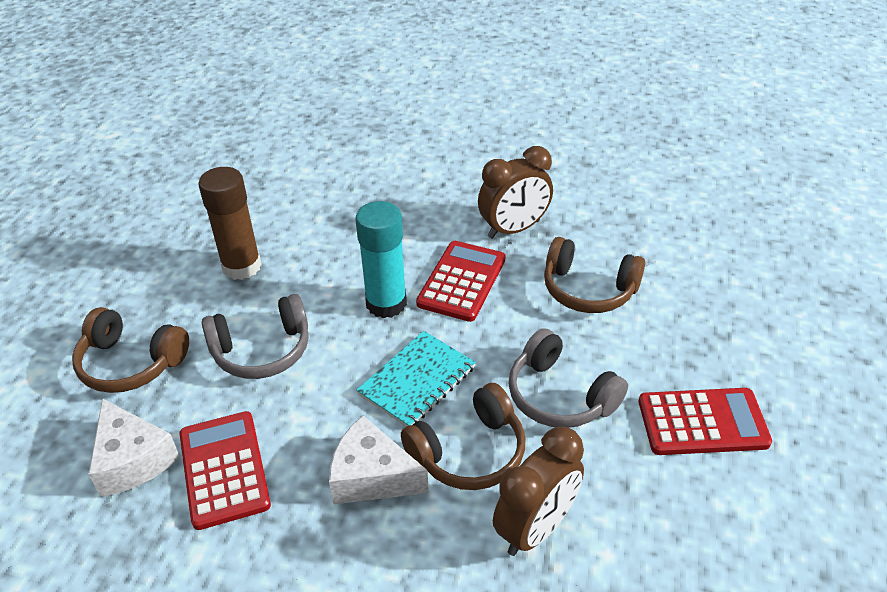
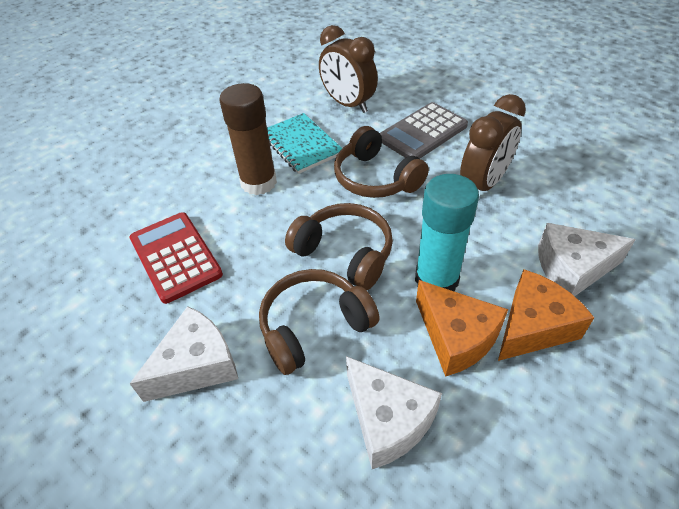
grey calculator: 0 -> 1
grey headphones: 2 -> 0
orange cheese: 0 -> 2
red calculator: 3 -> 1
white cheese: 2 -> 3

